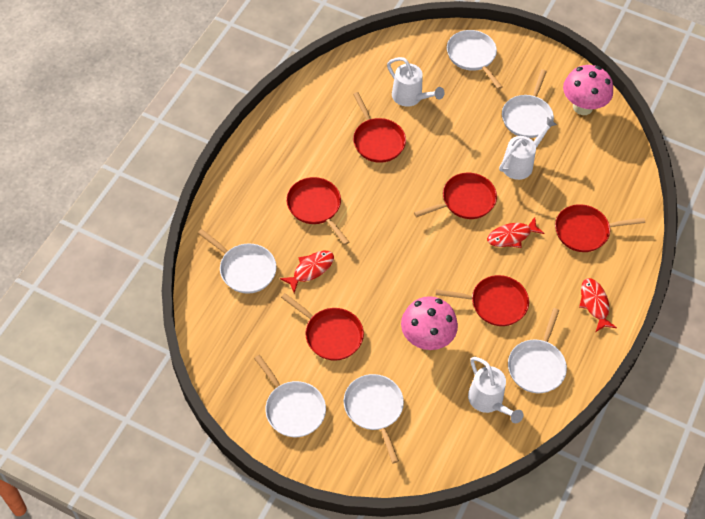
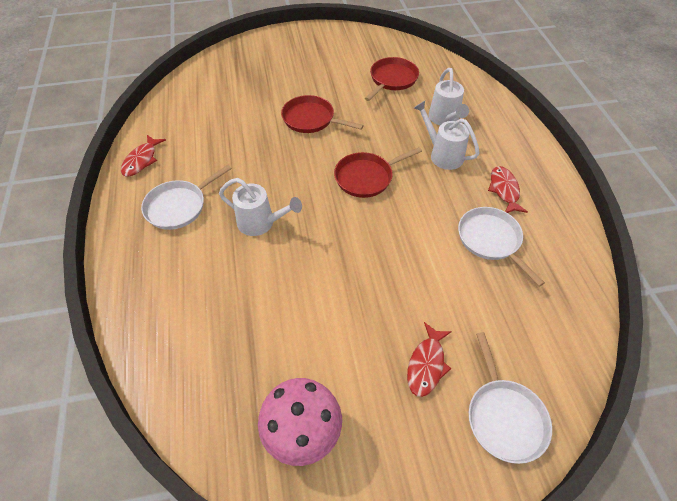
pink mushroom: 2 -> 1
red pan: 6 -> 3
white pan: 6 -> 3

